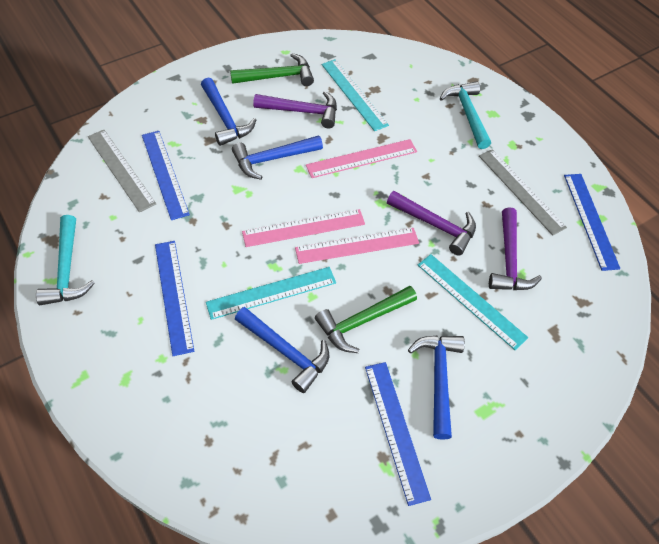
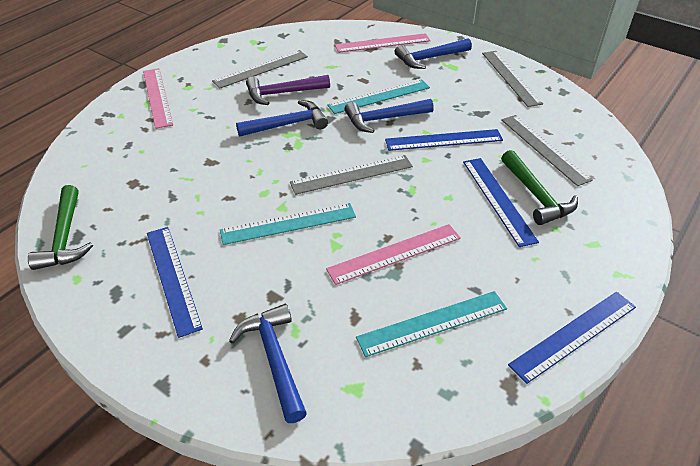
grey ruler: 2 -> 4
purple hammer: 3 -> 1
turquoise hammer: 2 -> 0

